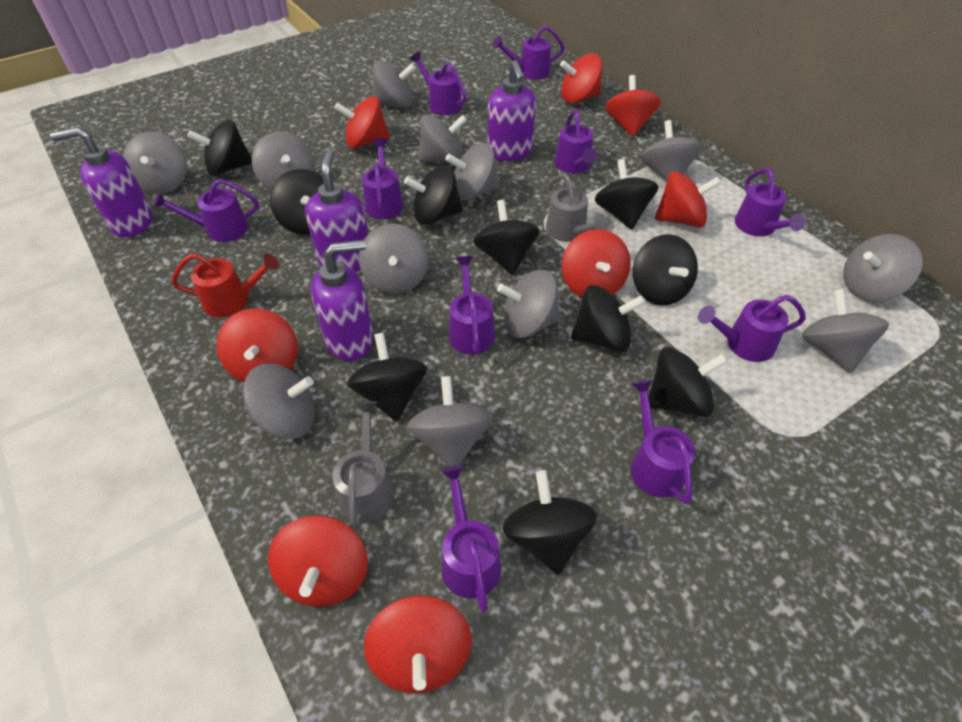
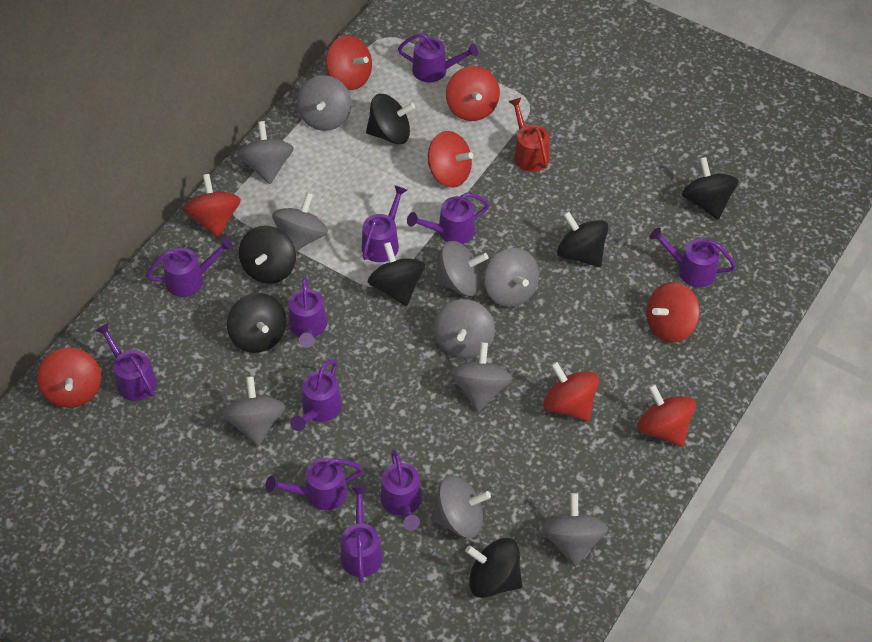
black spinning top: 10 -> 7
grey spinning top: 12 -> 10
grey watering can: 2 -> 0
purple soap dispenser: 4 -> 0
purple watering can: 10 -> 11

